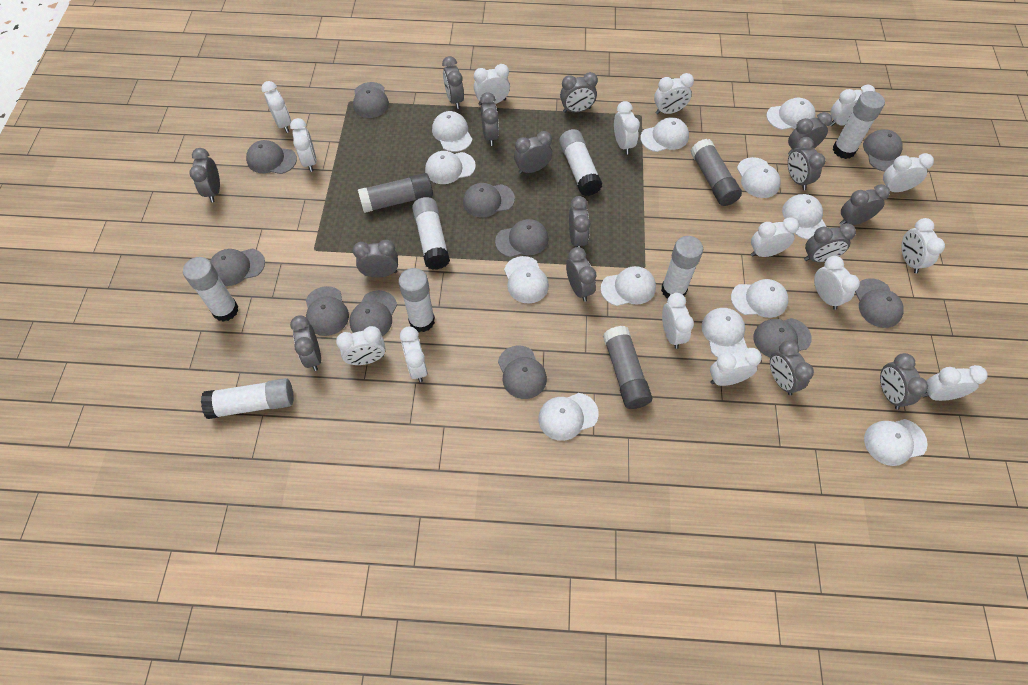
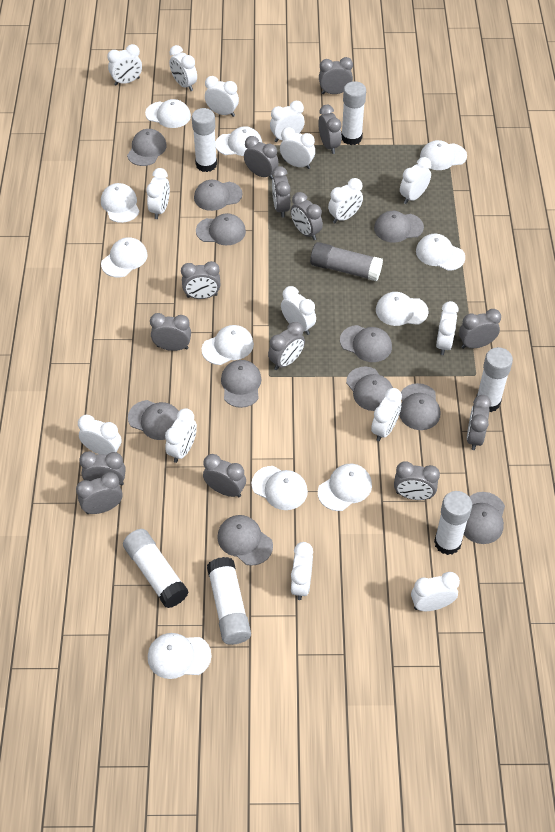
grey clock: 15 -> 14
grey glue stick: 3 -> 1
white cap: 12 -> 11
white glue stick: 7 -> 6

